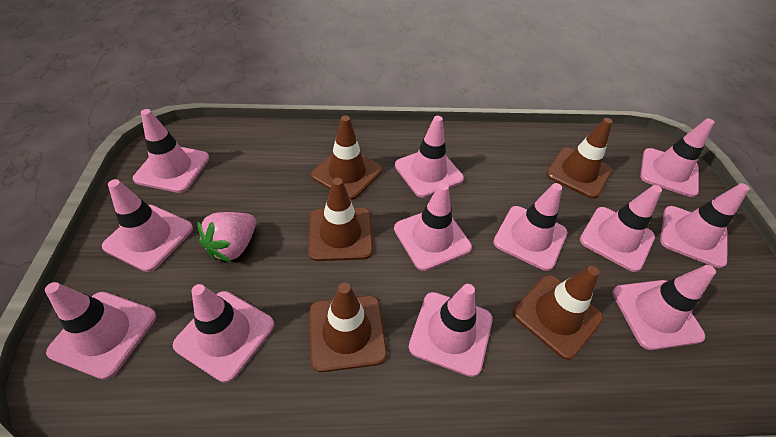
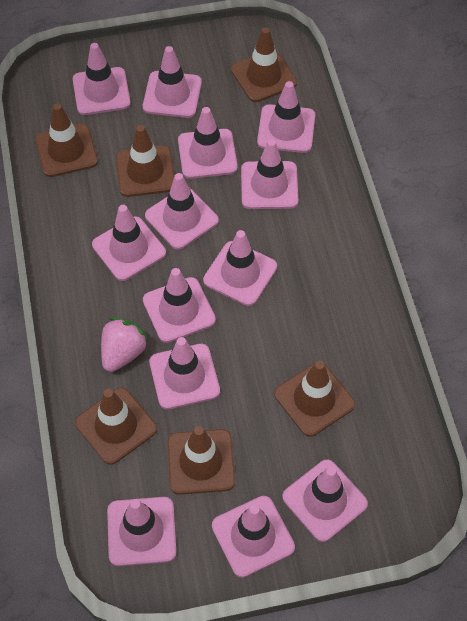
brown traffic cone: 5 -> 6
pink traffic cone: 12 -> 13

